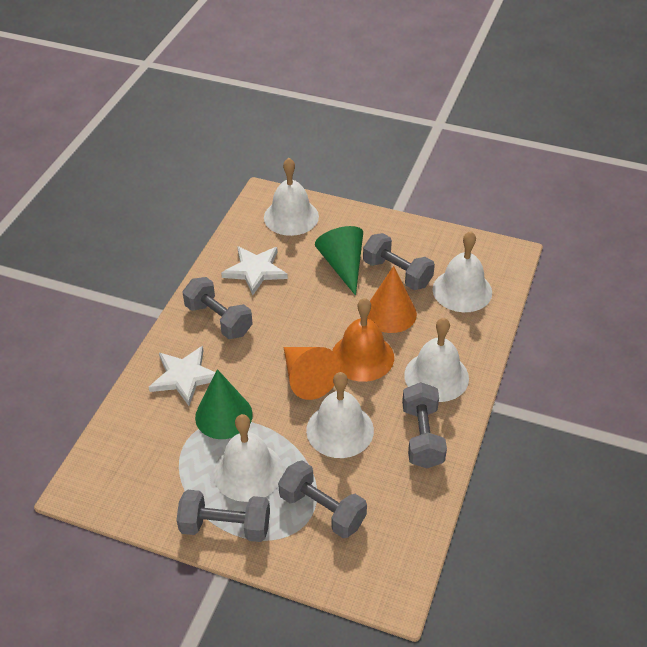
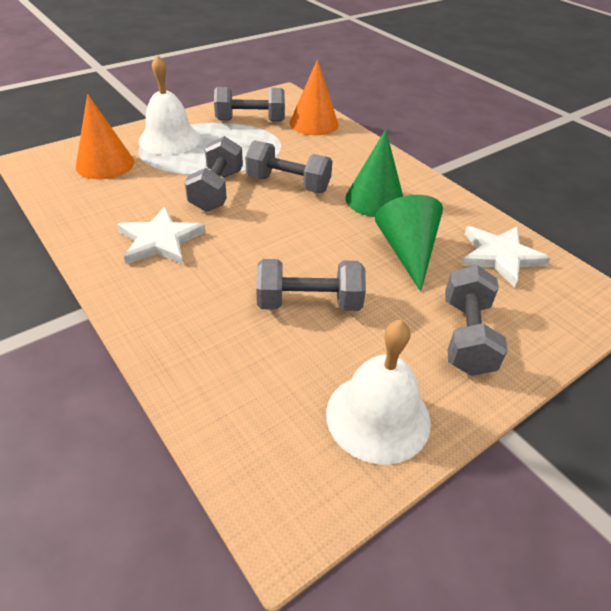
orange bell: 1 -> 0
white bell: 5 -> 2

